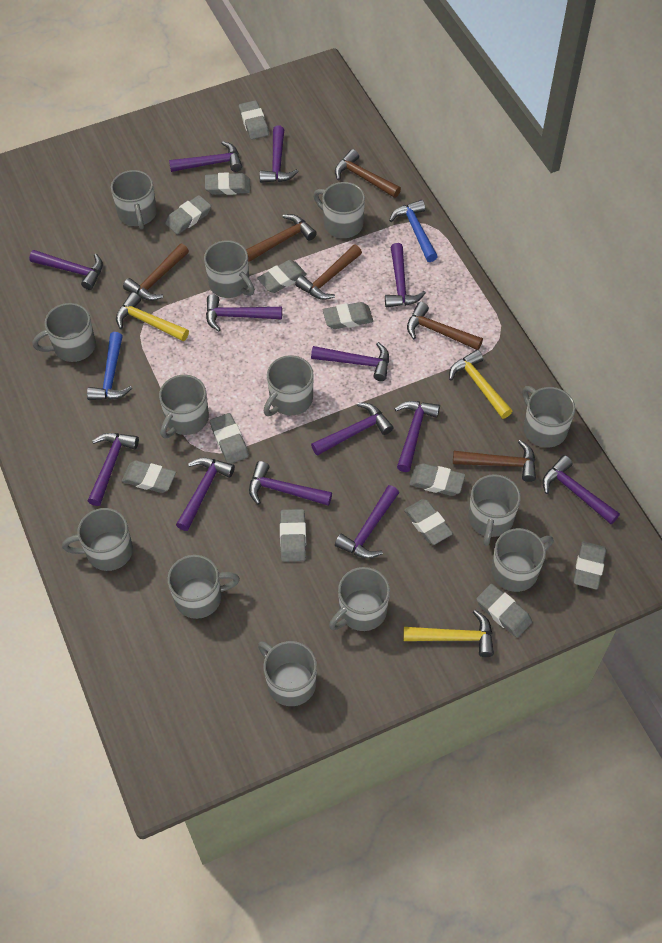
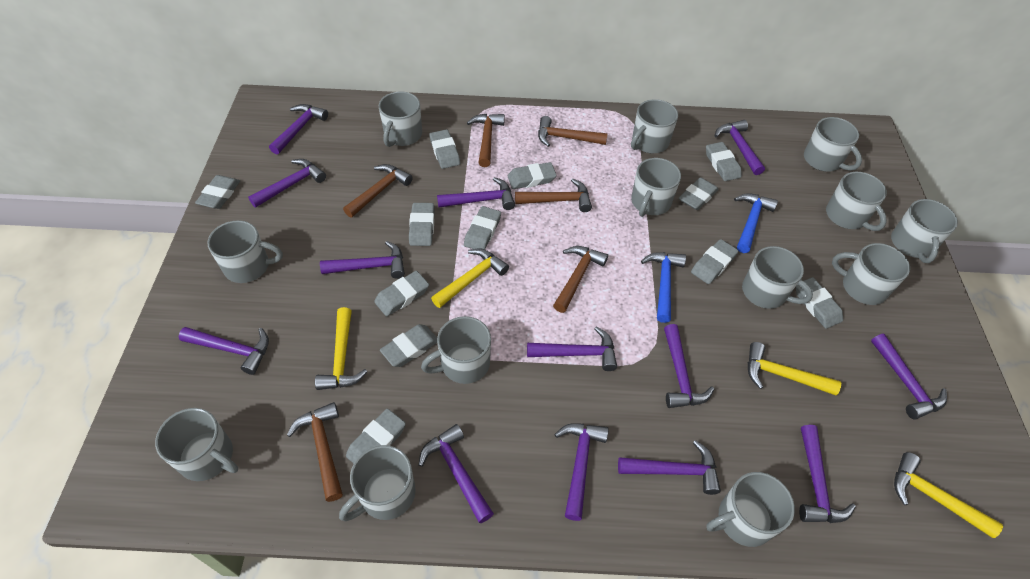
yellow hammer: 3 -> 4

